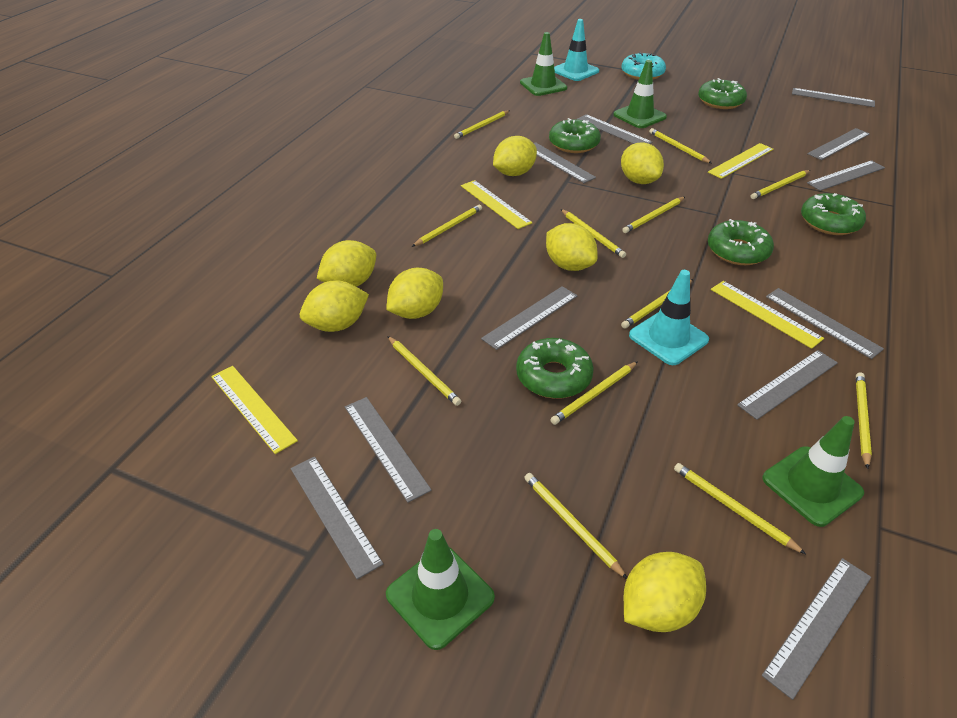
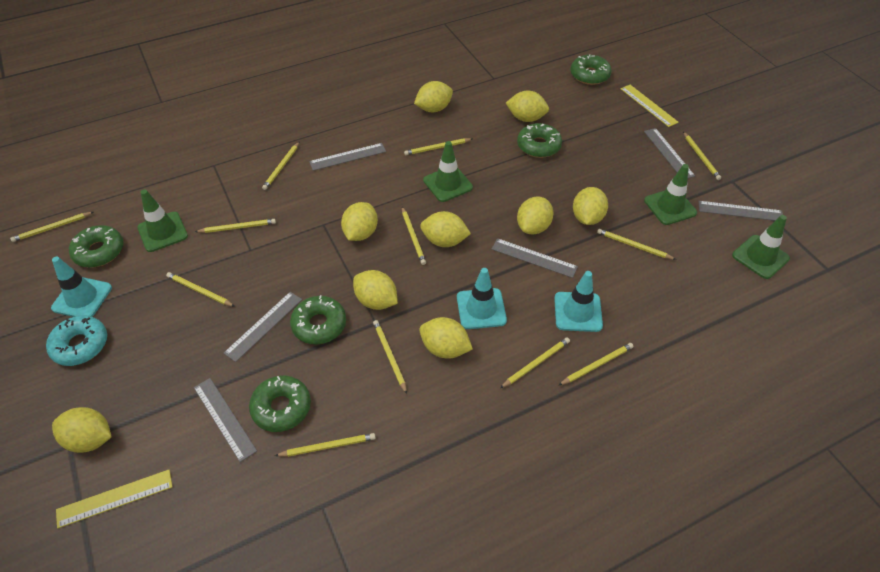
grey ruler: 11 -> 6
turquoise traffic cone: 2 -> 3
yellow lemon: 7 -> 9
yellow ruler: 4 -> 2

